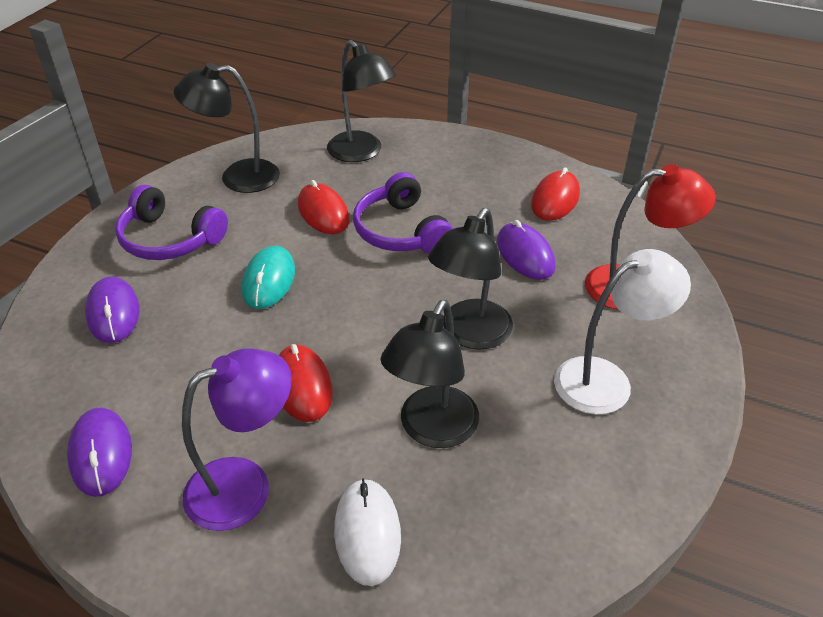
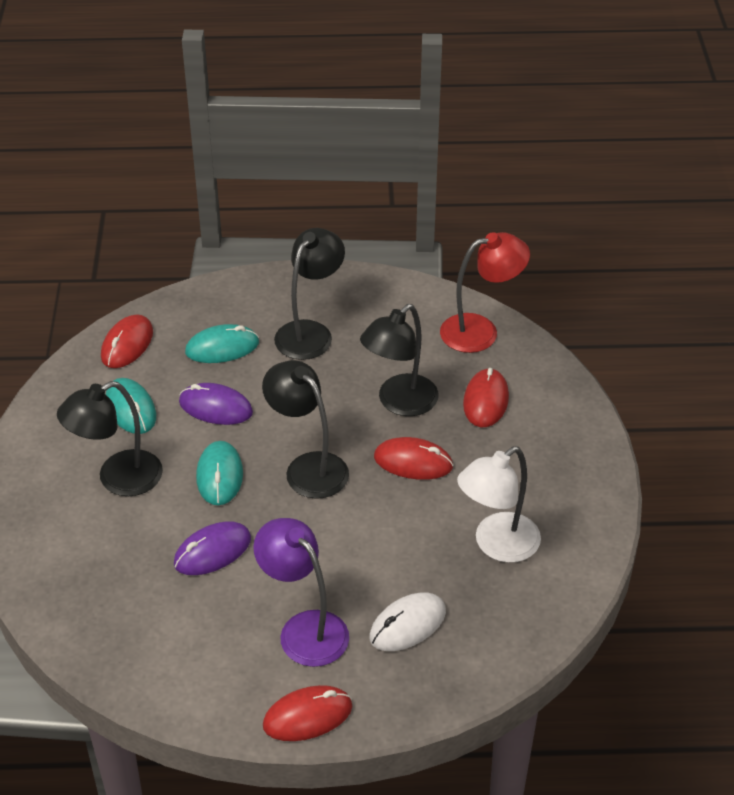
purple headphones: 2 -> 0
purple mouse: 3 -> 2
red mouse: 3 -> 4
turquoise mouse: 1 -> 3

